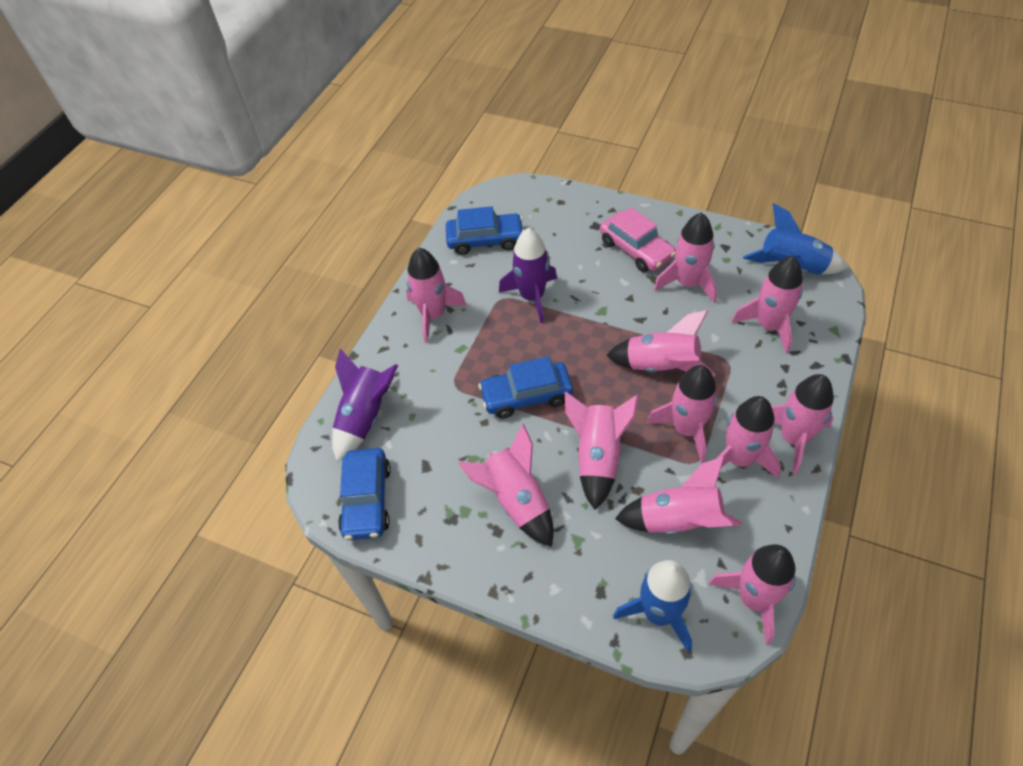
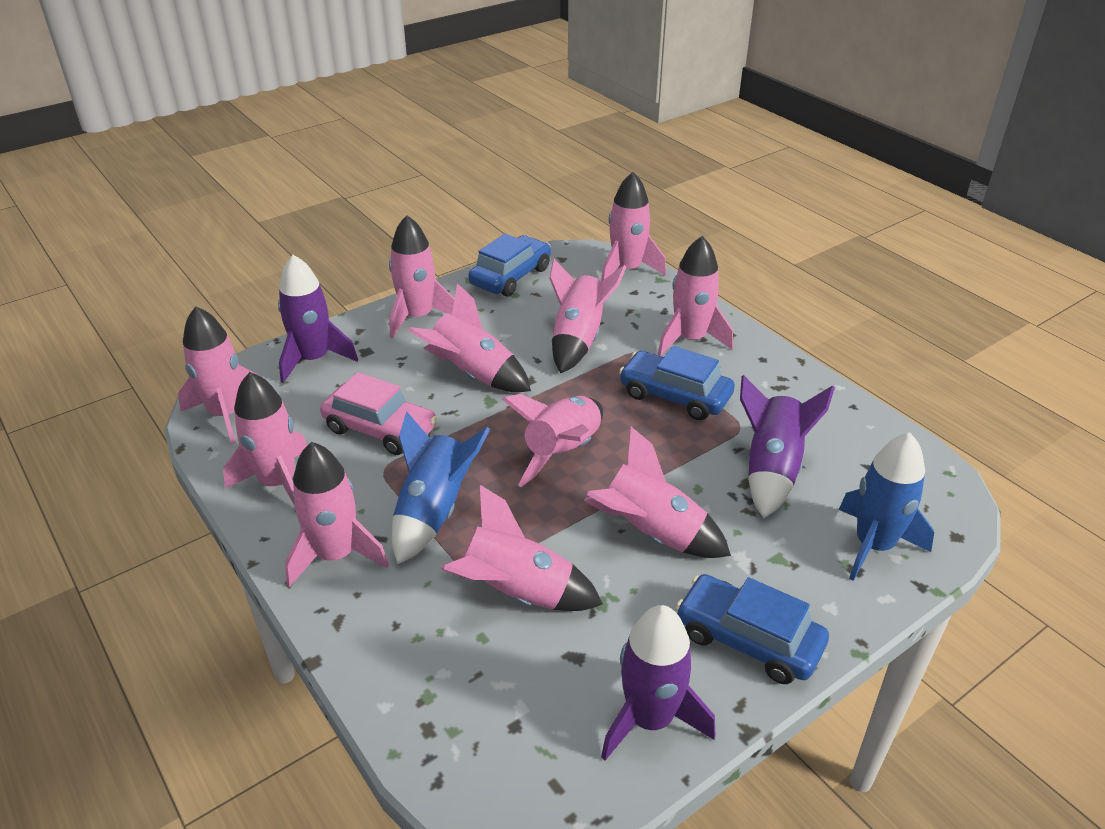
purple rocket: 2 -> 3

